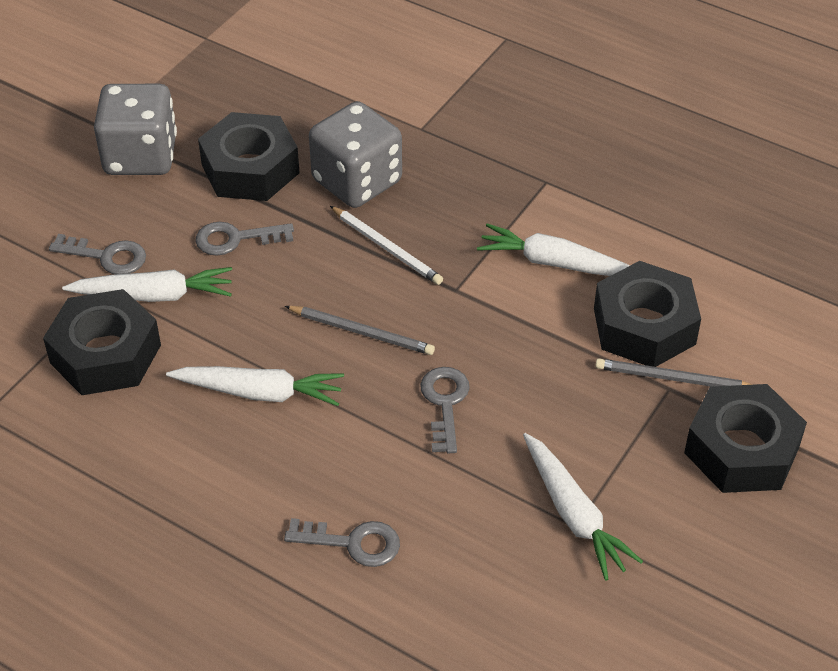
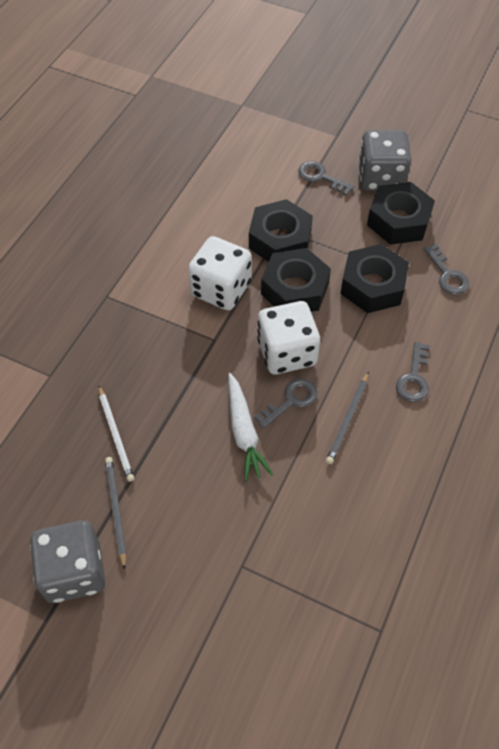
white carrot: 4 -> 1
white dice: 0 -> 2

